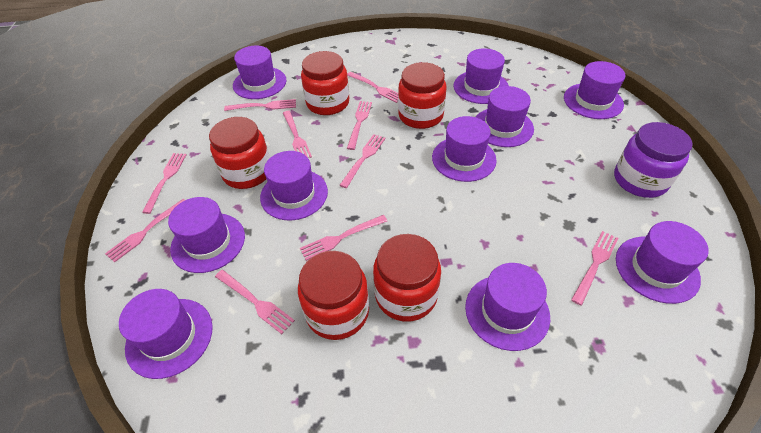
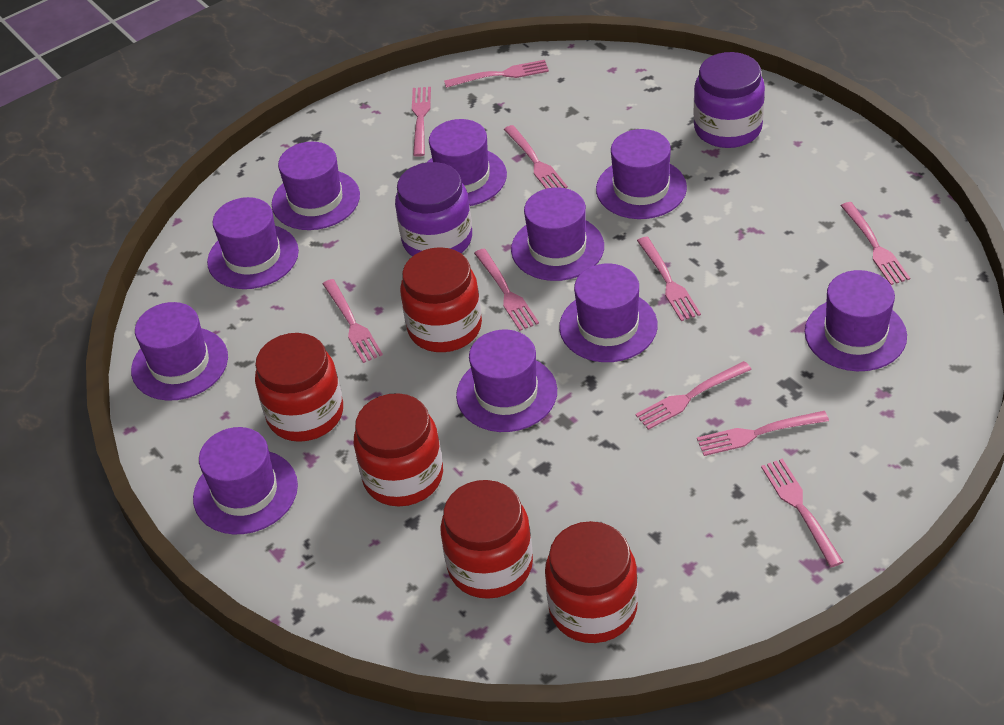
purple jar: 1 -> 2

